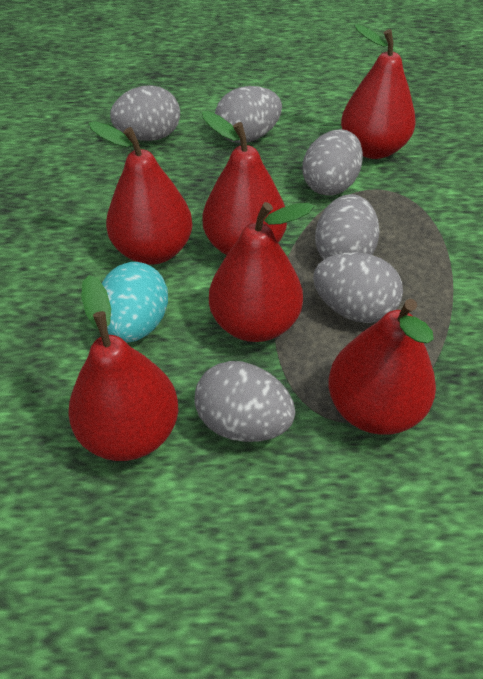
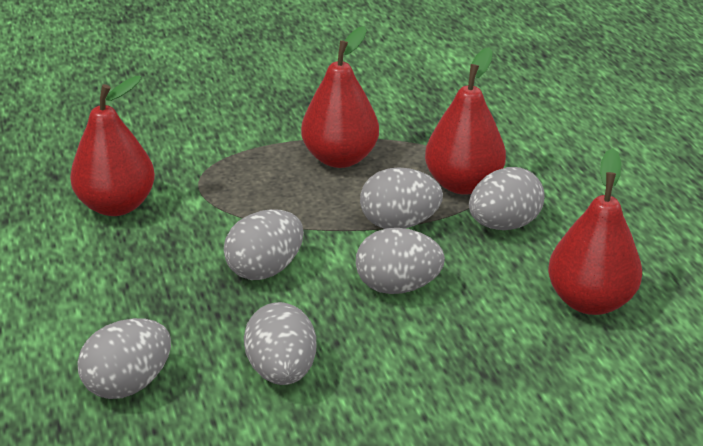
red pear: 6 -> 4
turquoise egg: 1 -> 0

